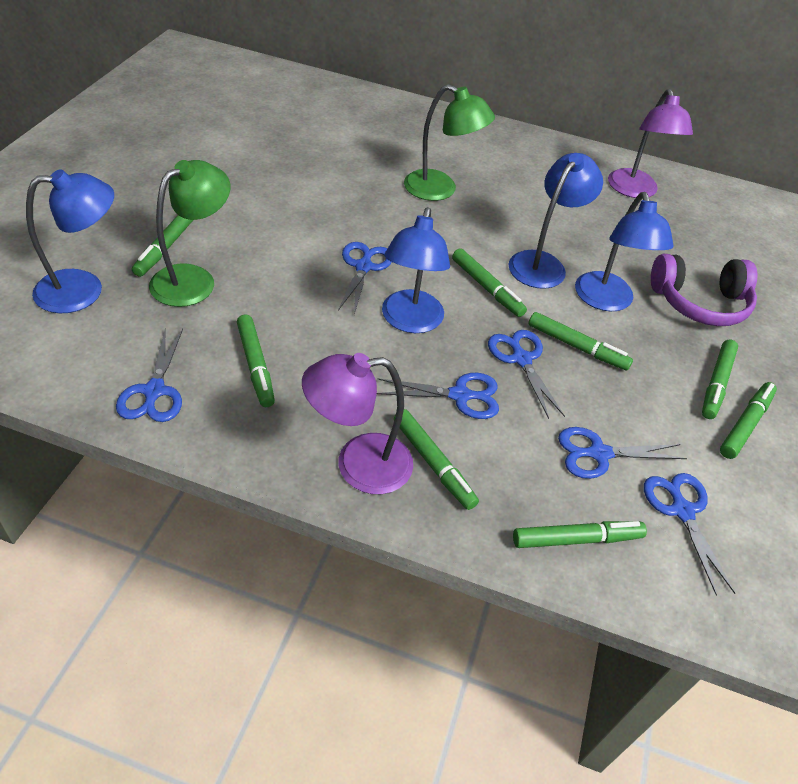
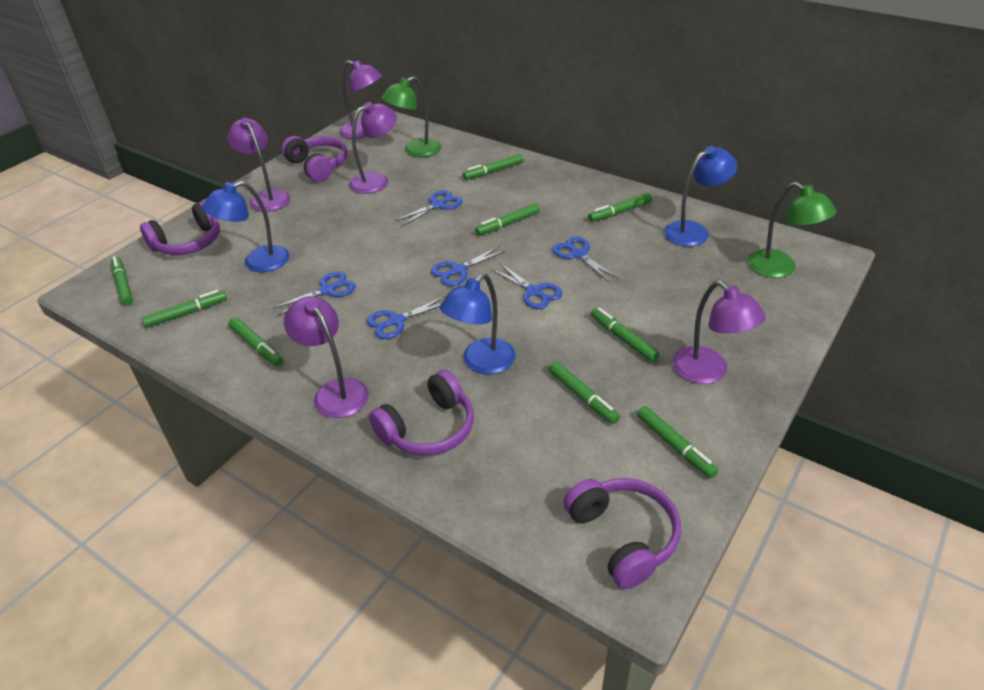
blue lamp: 4 -> 3
green marker: 8 -> 9
purple headphones: 1 -> 4
purple lamp: 2 -> 5

